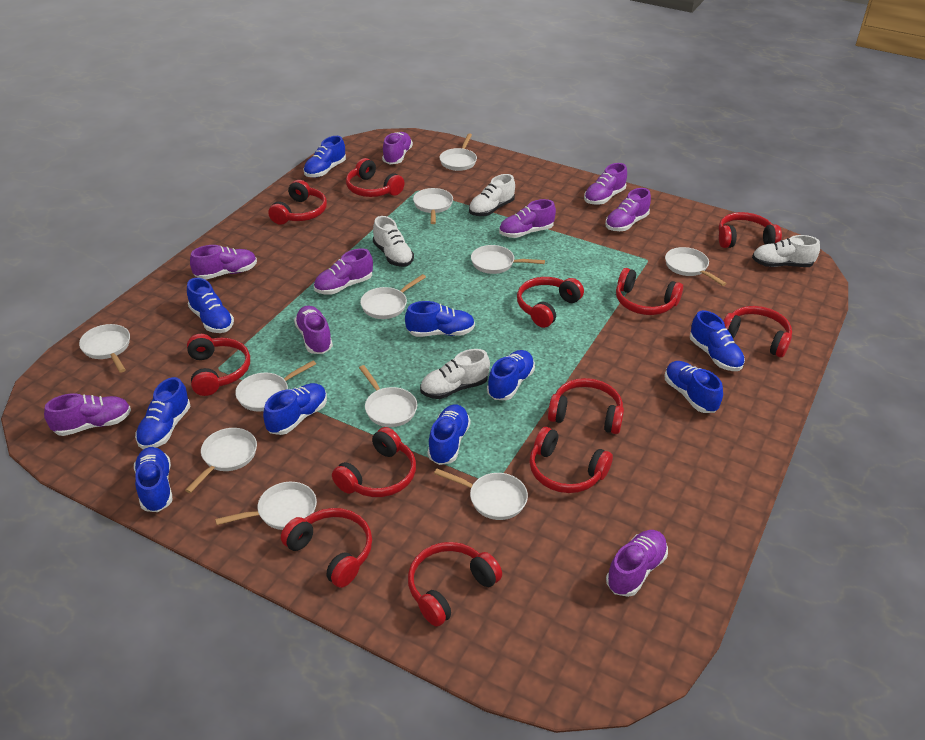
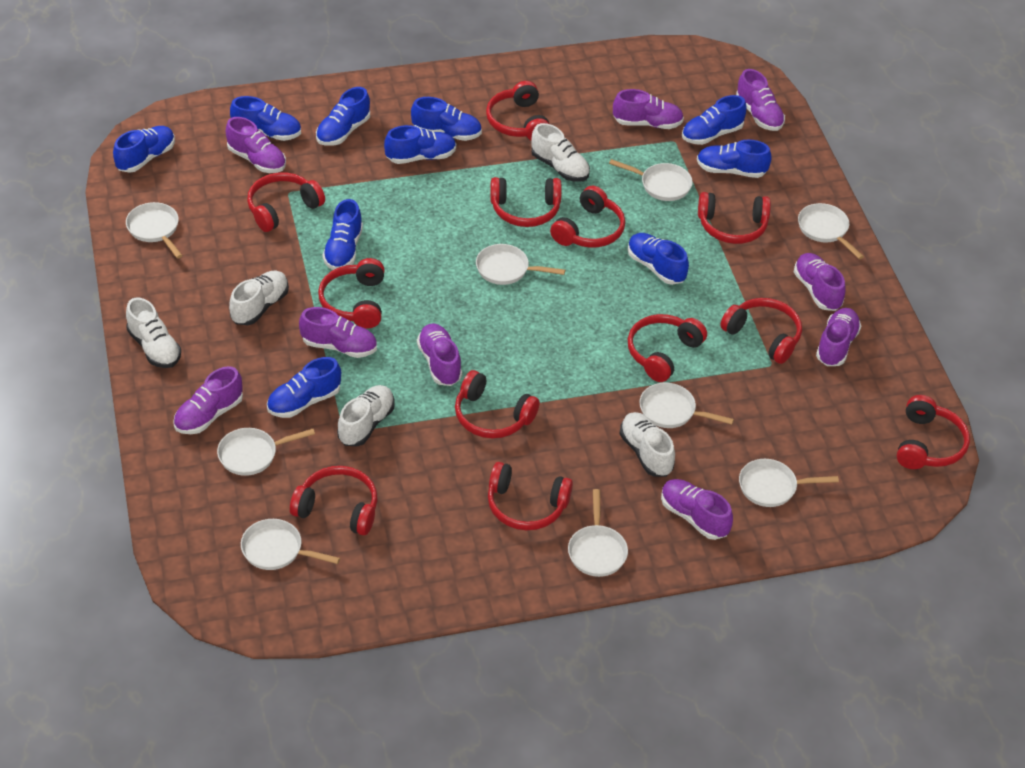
white pan: 11 -> 9
white shoe: 4 -> 5

